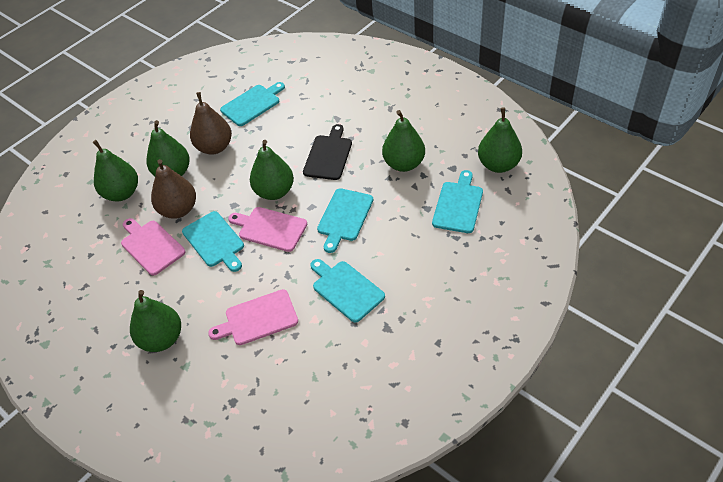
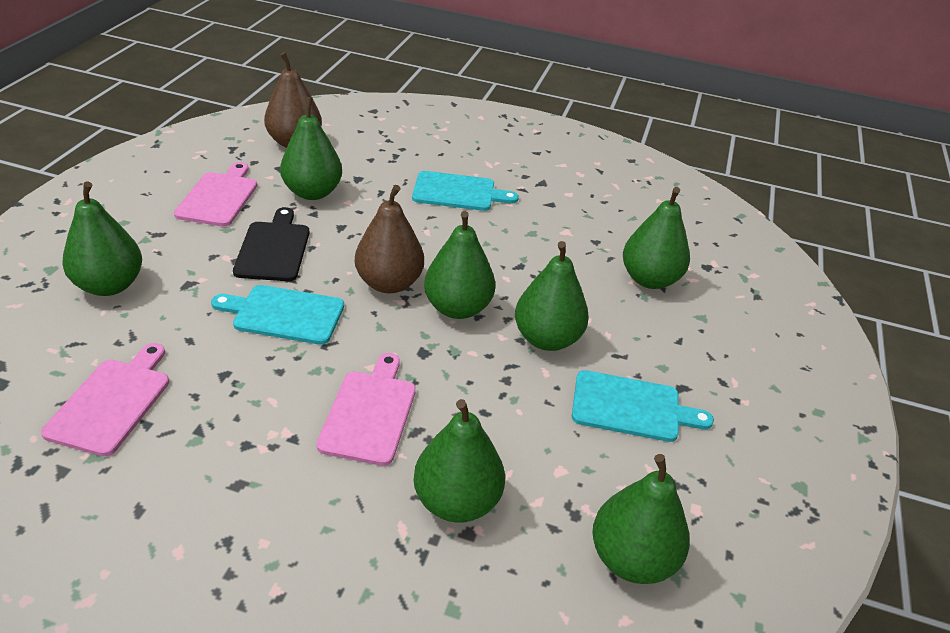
green pear: 6 -> 7
turquoise cutting board: 5 -> 3

